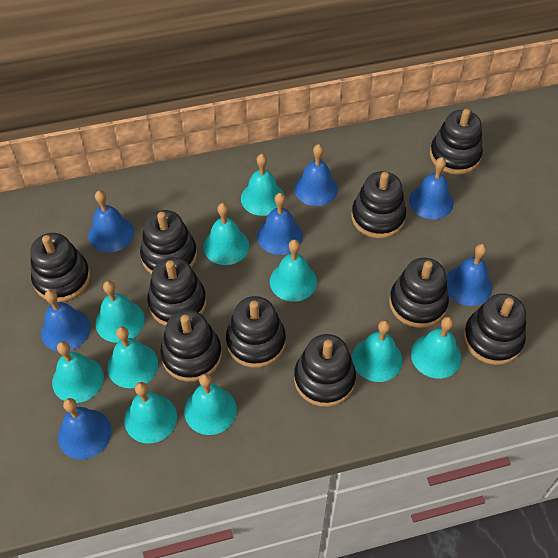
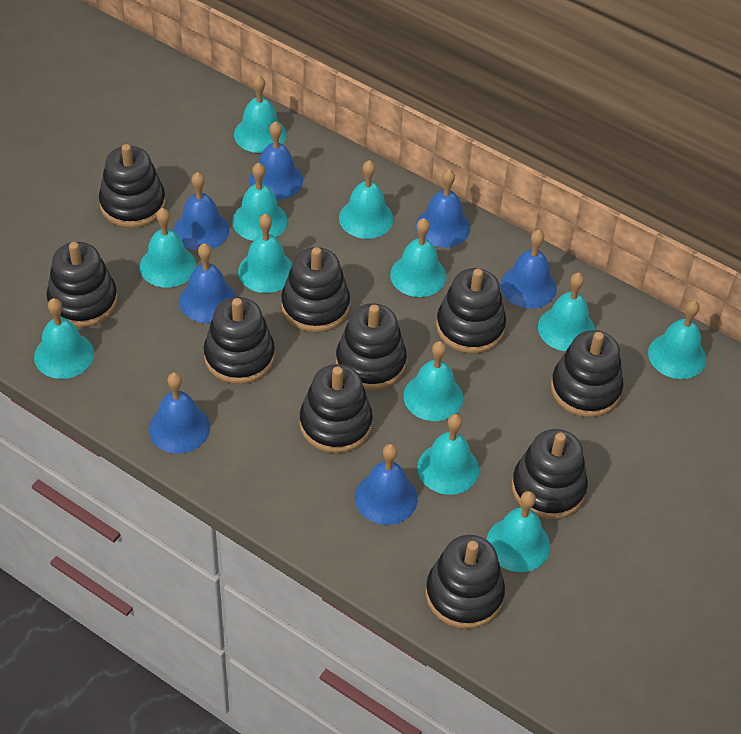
turquoise bell: 10 -> 12

